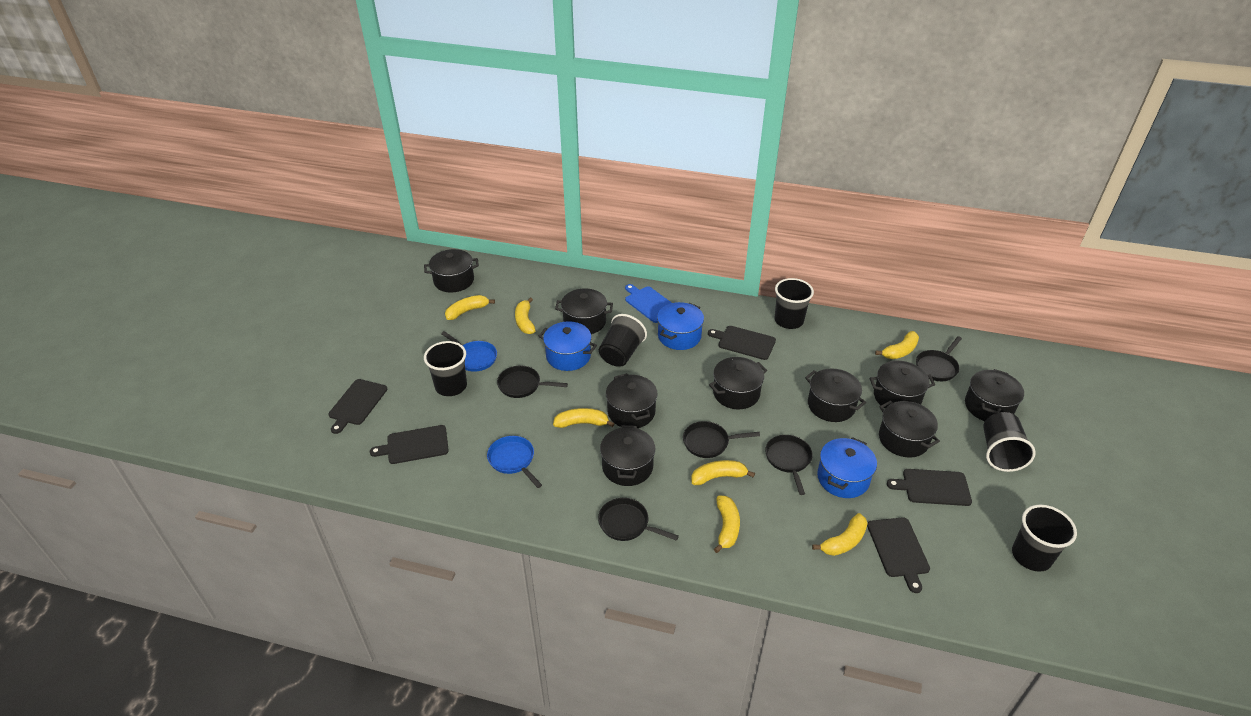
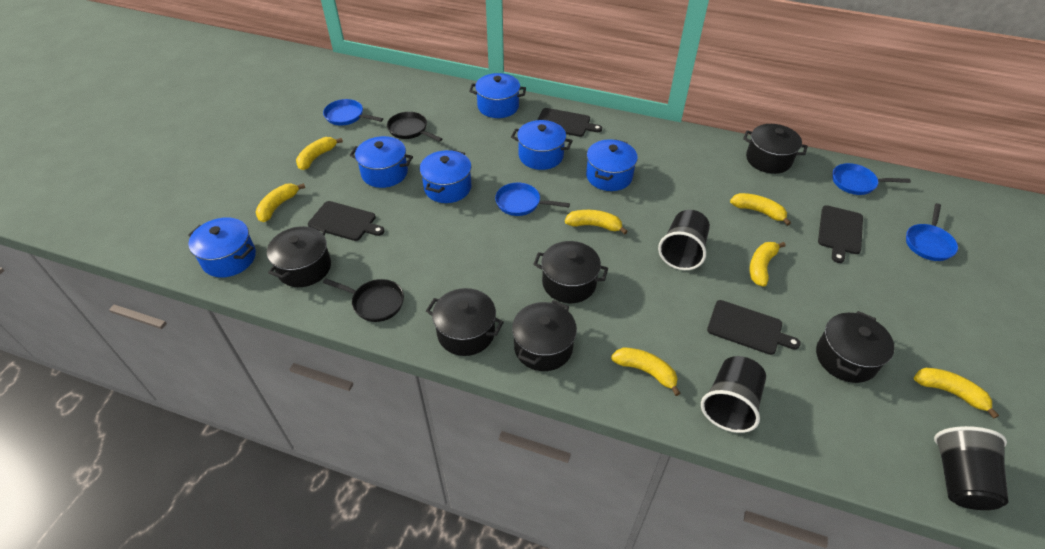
black cup: 5 -> 3
black cutting board: 5 -> 4
black pan: 5 -> 2
black pot: 9 -> 6
blue cutting board: 1 -> 0
blue pan: 2 -> 4
blue pot: 3 -> 6

